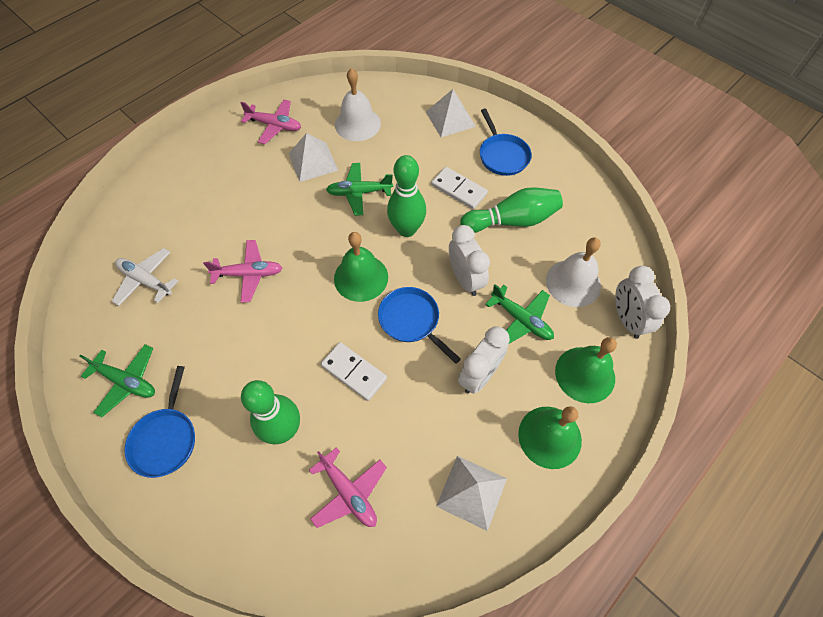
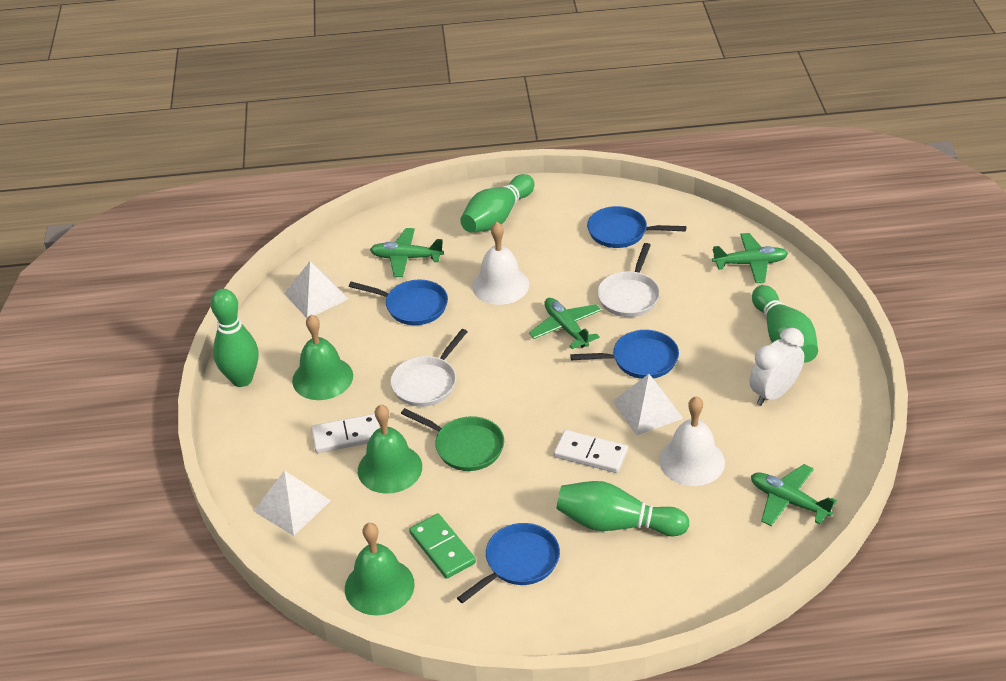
blue pan: 3 -> 4
green bowling pin: 3 -> 4
green domino: 0 -> 1
green pan: 0 -> 1
green plane: 3 -> 4
pink plane: 3 -> 0
white clock: 3 -> 1
white pan: 0 -> 2
white plane: 1 -> 0

